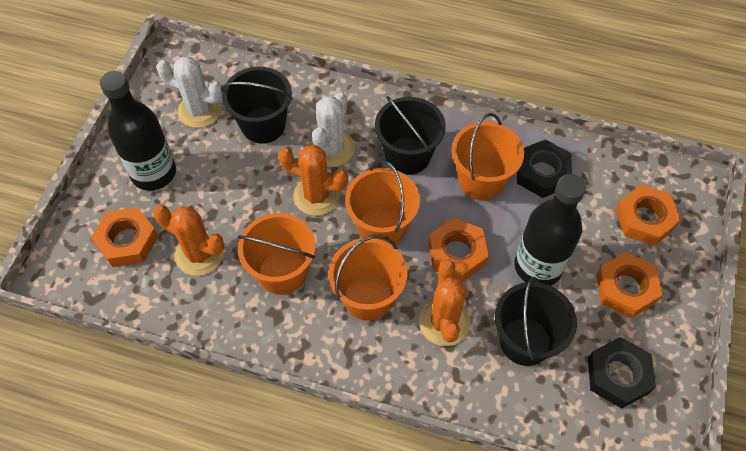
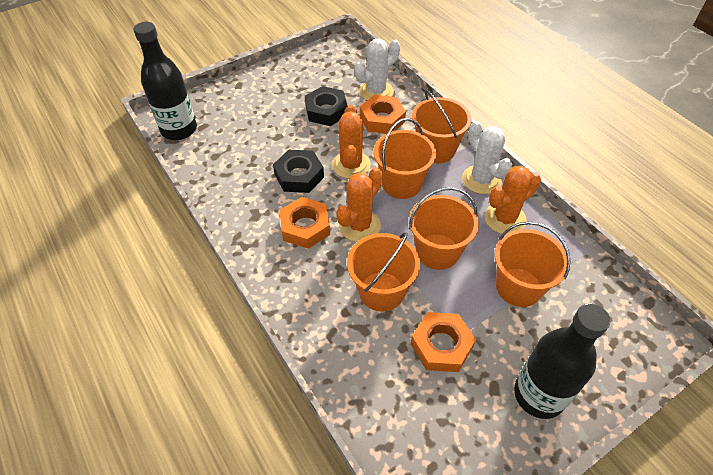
black bucket: 3 -> 0
orange bucket: 4 -> 5
orange nut: 4 -> 3

